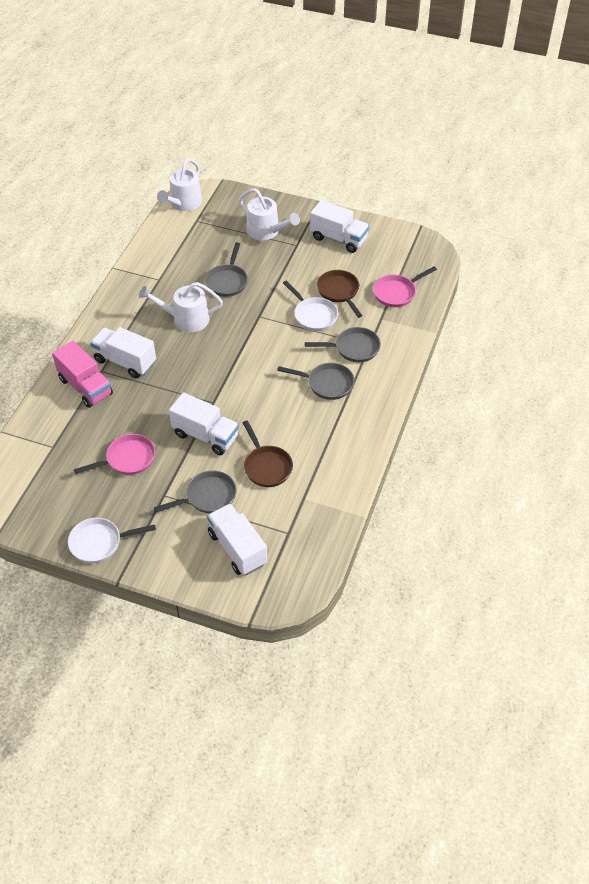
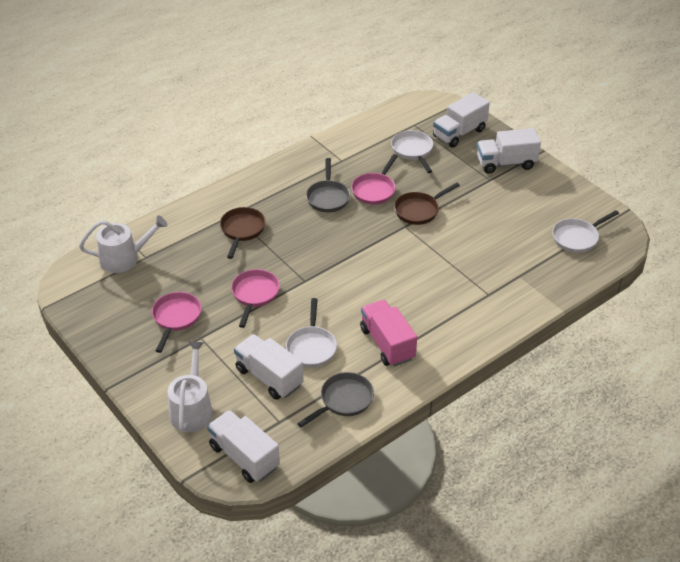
grey pan: 4 -> 2
pink pan: 2 -> 3
white pan: 2 -> 3
white watering can: 3 -> 2

